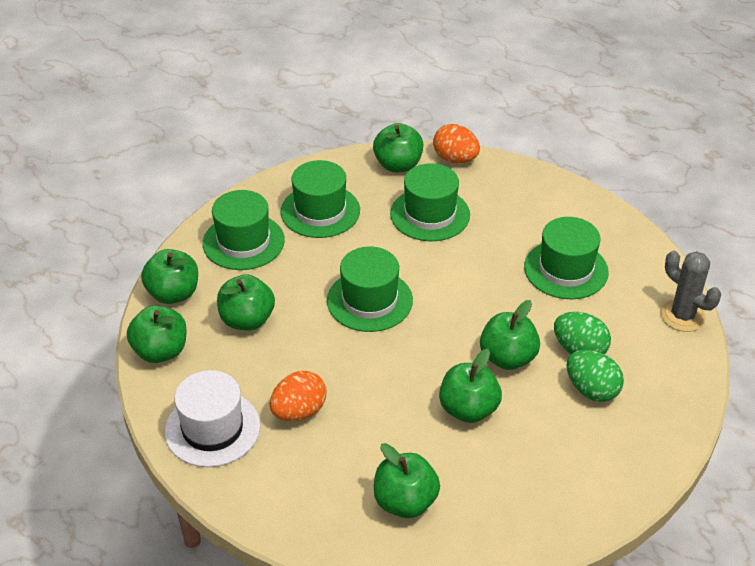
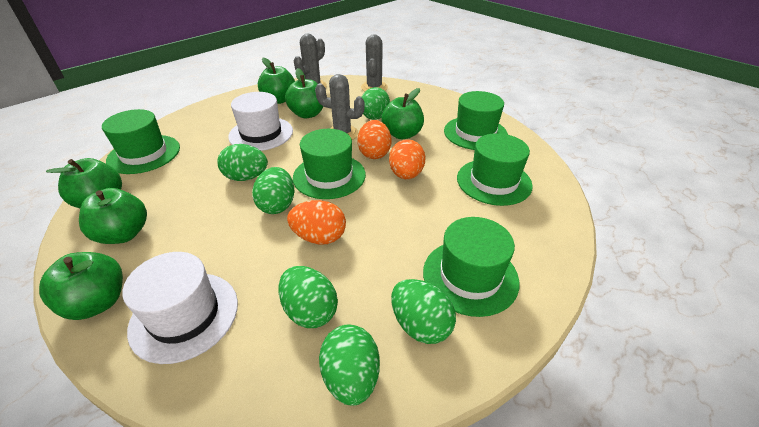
green apple: 7 -> 6
green egg: 2 -> 6
grey cactus: 1 -> 3
orange egg: 2 -> 3
white hat: 1 -> 2

